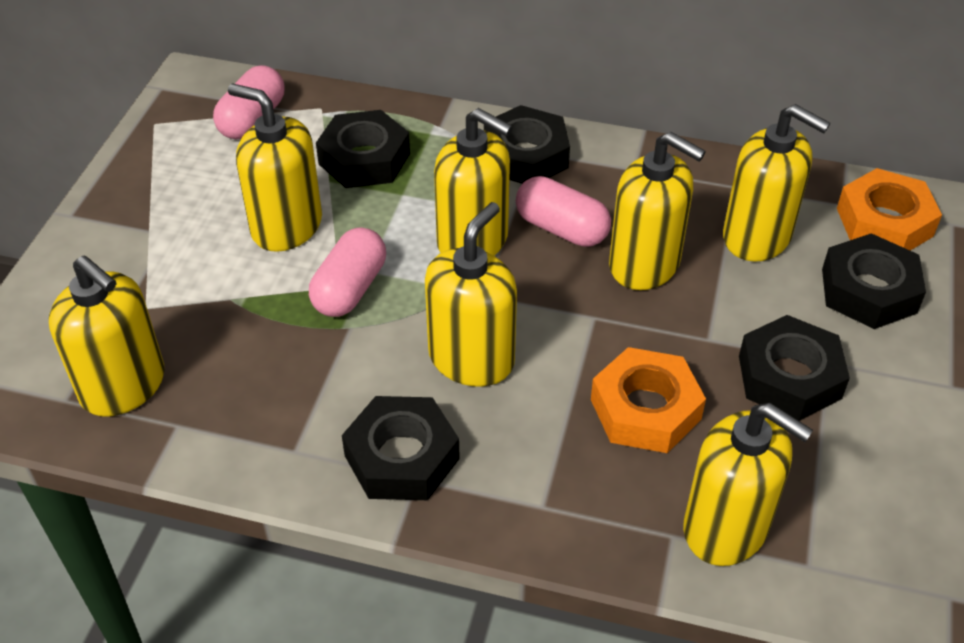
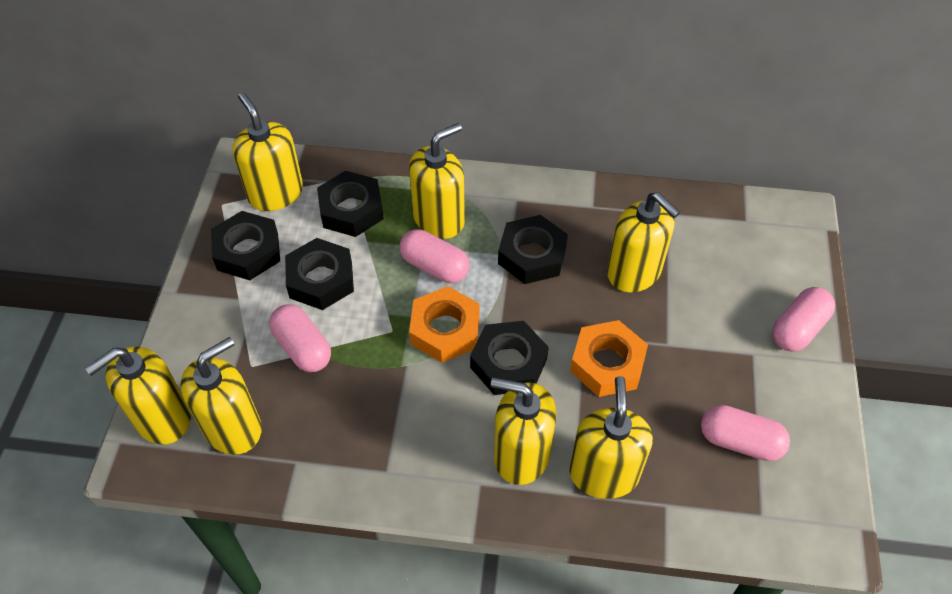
pink capsule: 3 -> 4

